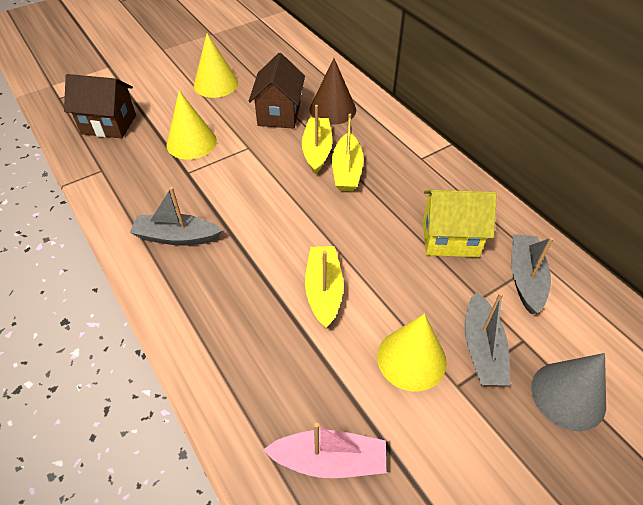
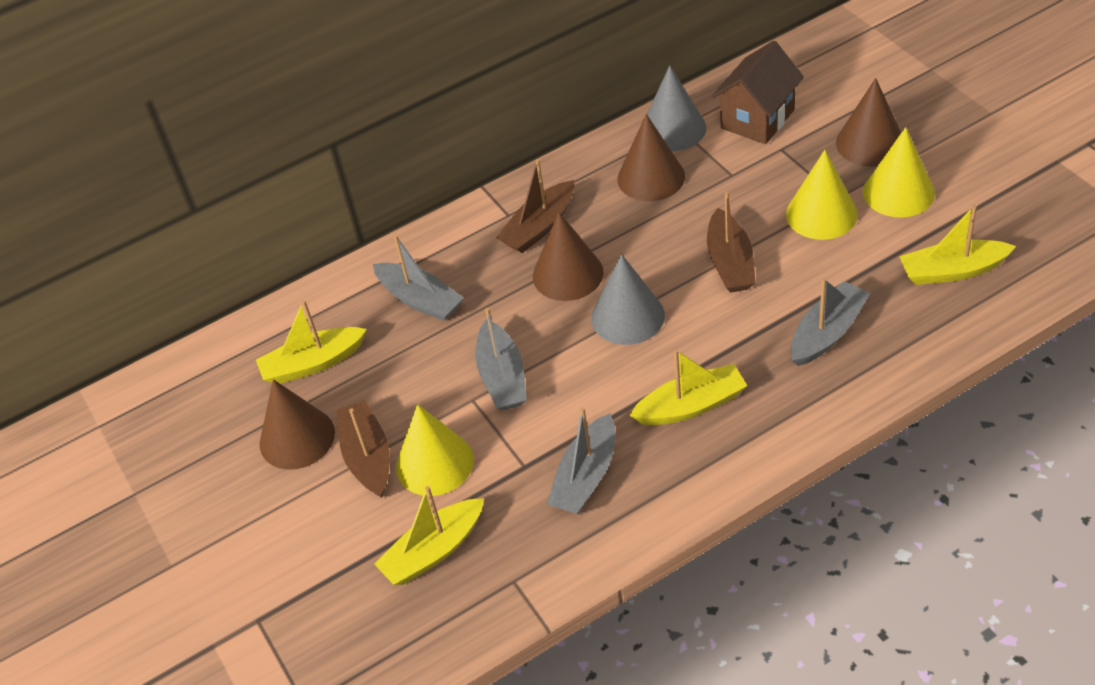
brown boat: 0 -> 3
brown cone: 1 -> 4
brown house: 2 -> 1
grey boat: 3 -> 4
grey cone: 1 -> 2
pink boat: 1 -> 0
yellow boat: 3 -> 4
yellow house: 1 -> 0

